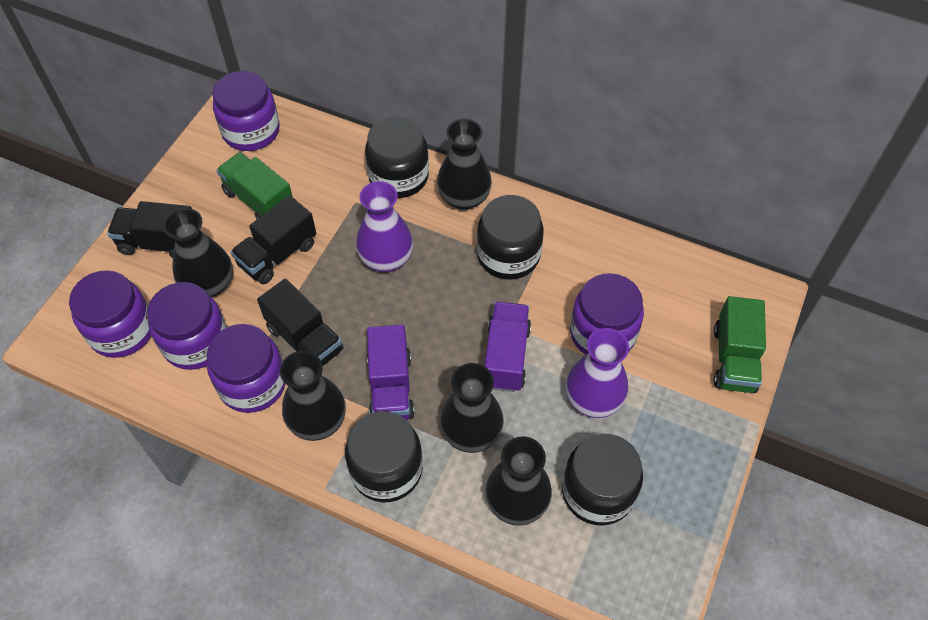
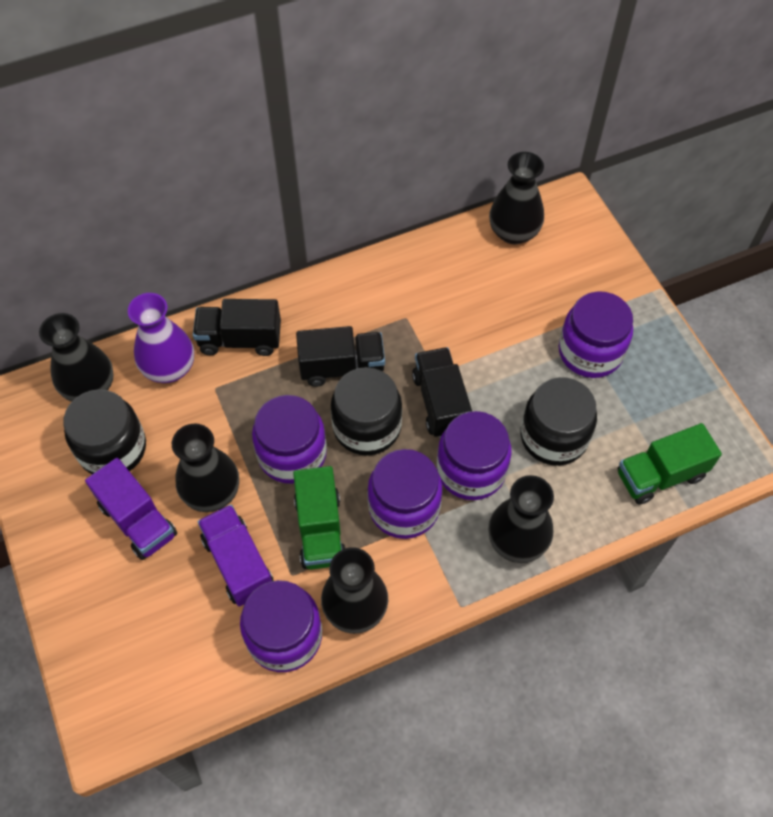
black jar: 4 -> 3
purple vase: 2 -> 1

